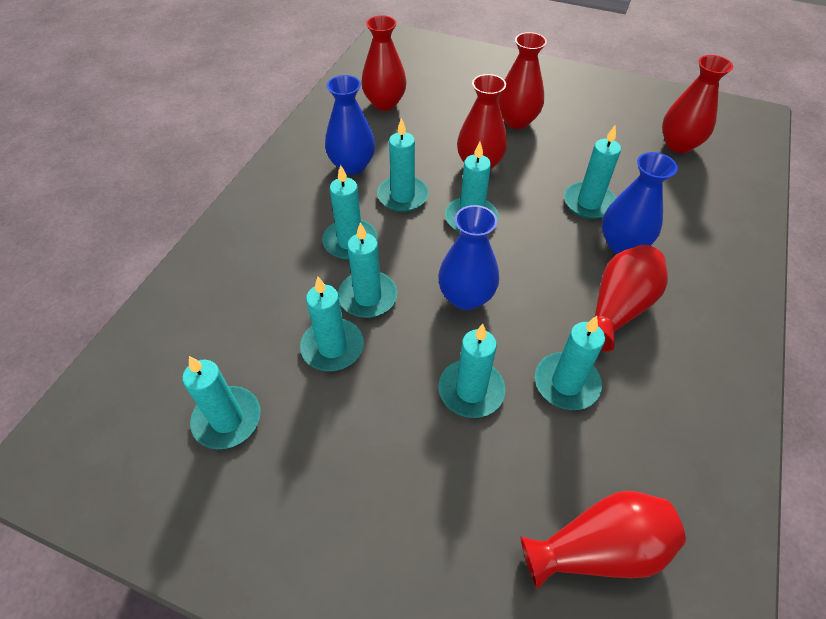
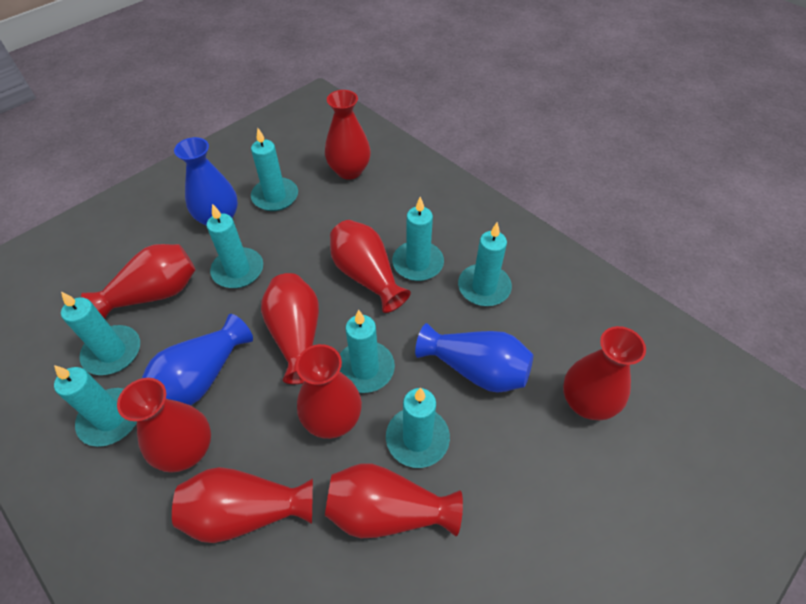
red vase: 6 -> 9
turquoise candle: 9 -> 8

